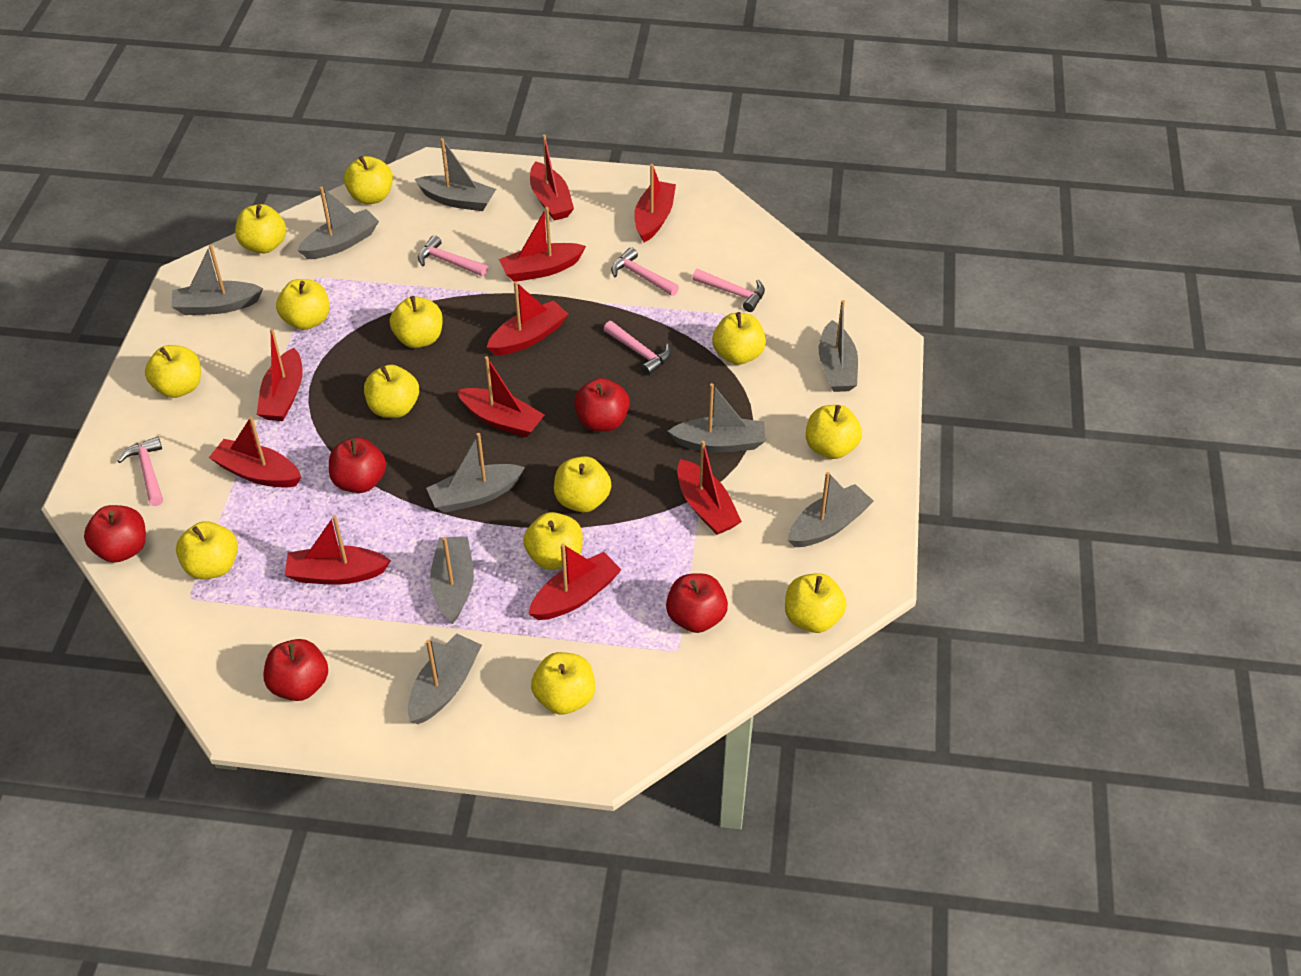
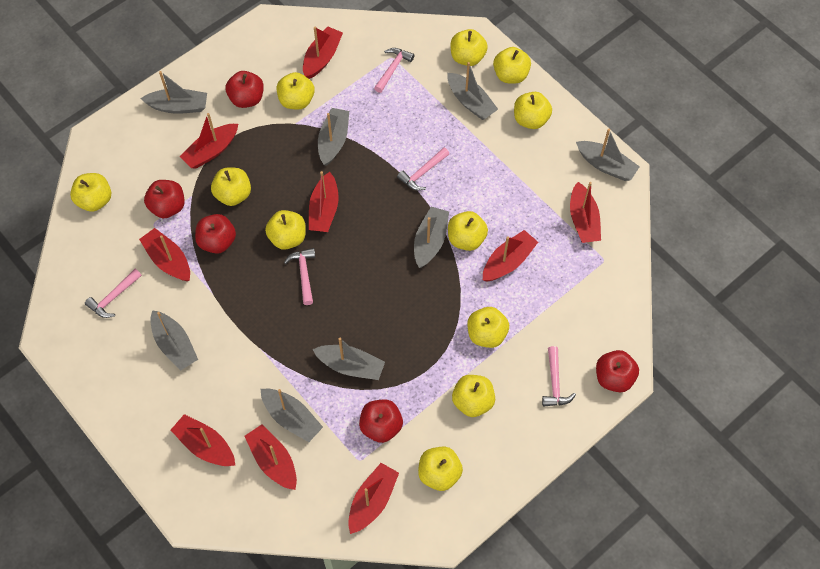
grey boat: 9 -> 8
red boat: 10 -> 9
yellow apple: 13 -> 11

